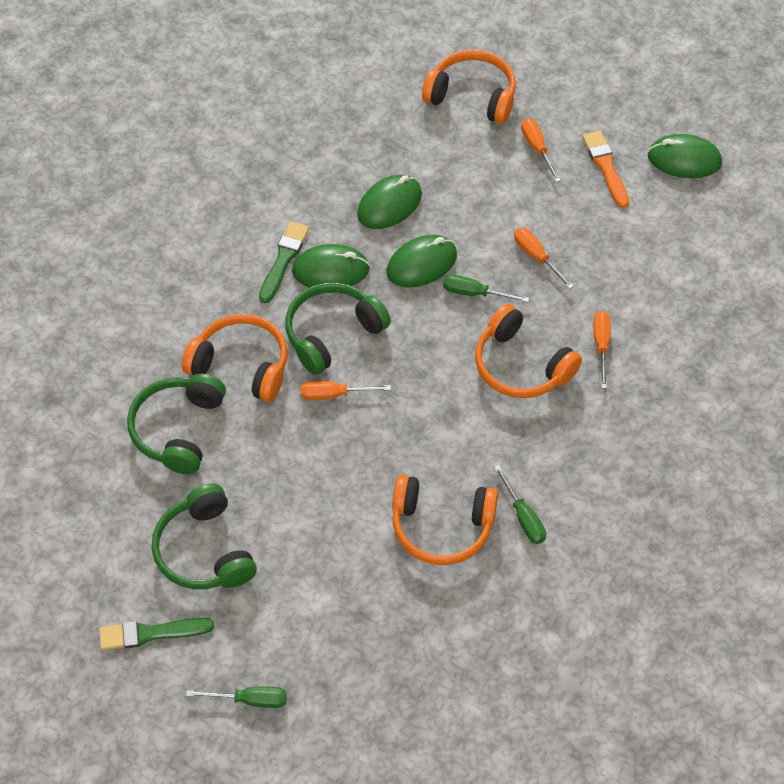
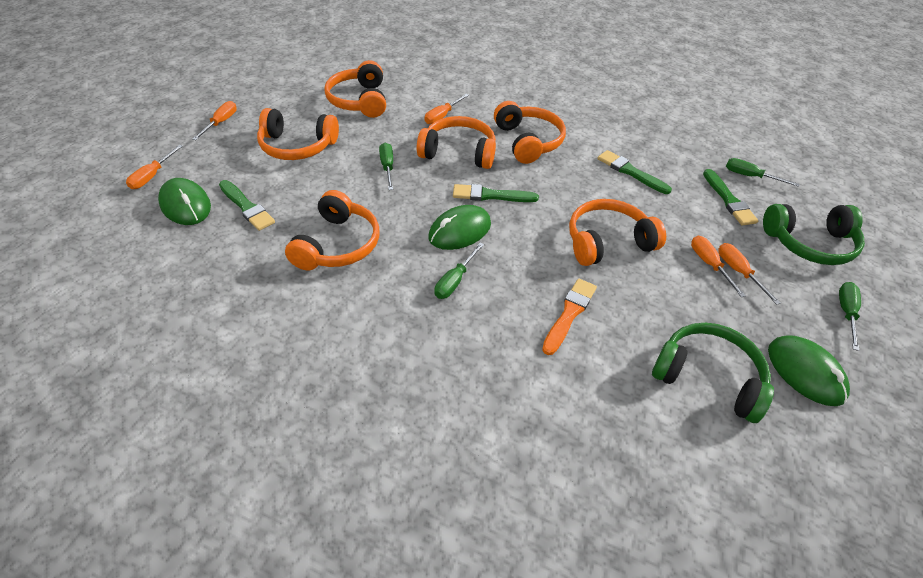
green brush: 2 -> 4
green headphones: 3 -> 2
green mouse: 4 -> 3
green screwdriver: 3 -> 4
orange headphones: 4 -> 6
orange screwdriver: 4 -> 5

